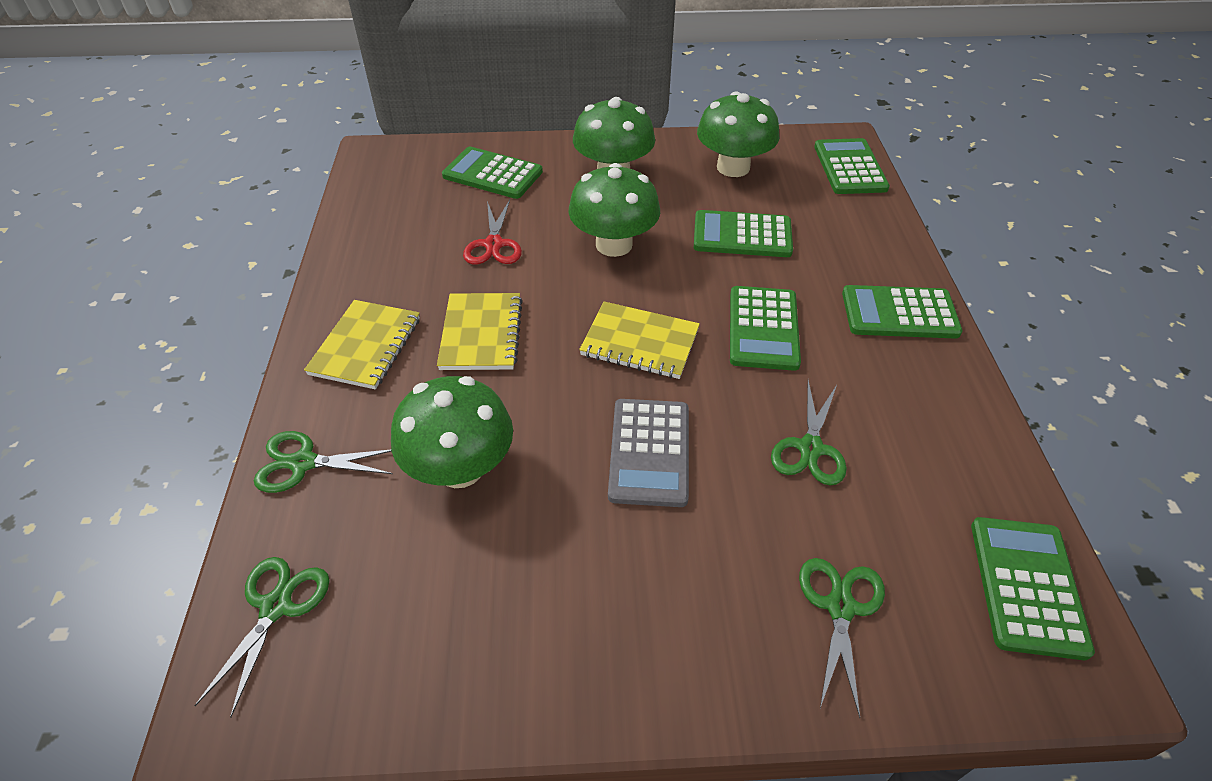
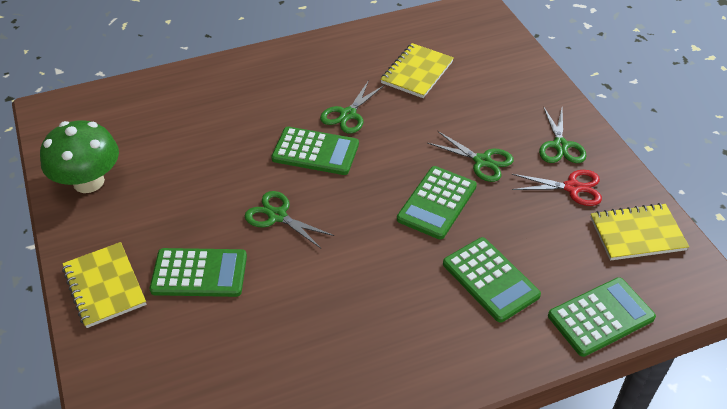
green calculator: 6 -> 5
green mushroom: 4 -> 1
grey calculator: 1 -> 0

